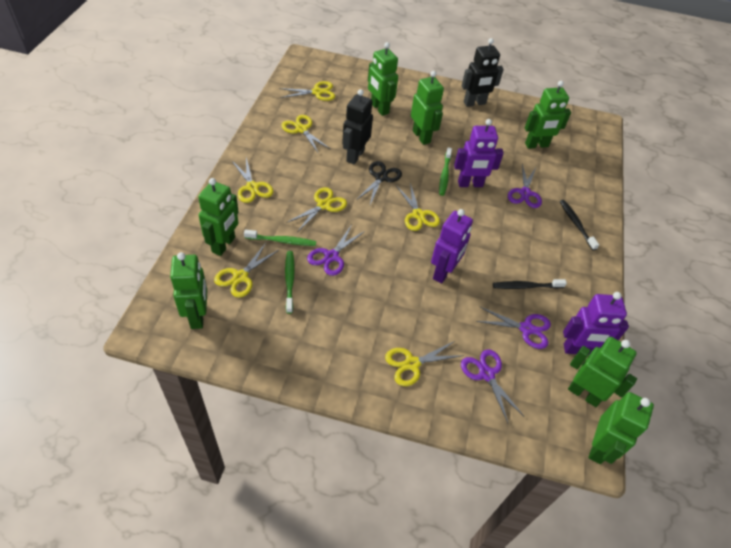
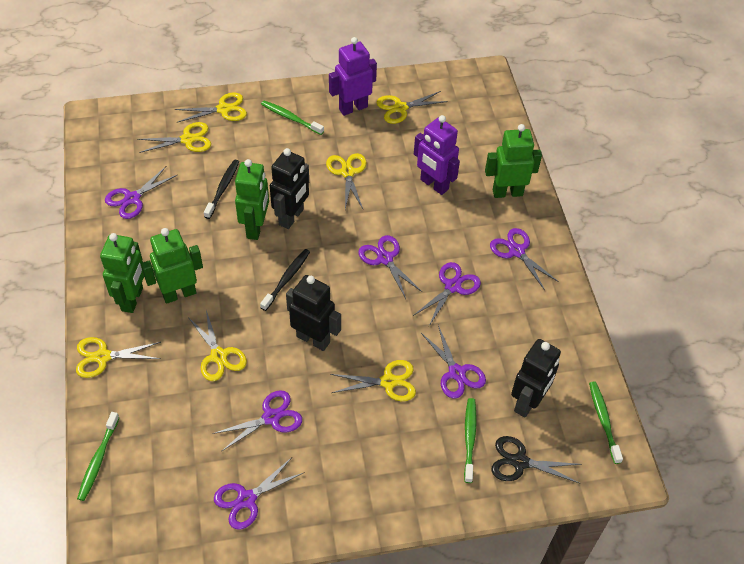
black robot: 2 -> 3
green robot: 7 -> 4
green toothbrush: 3 -> 4
purple robot: 3 -> 2
purple scissors: 4 -> 7

